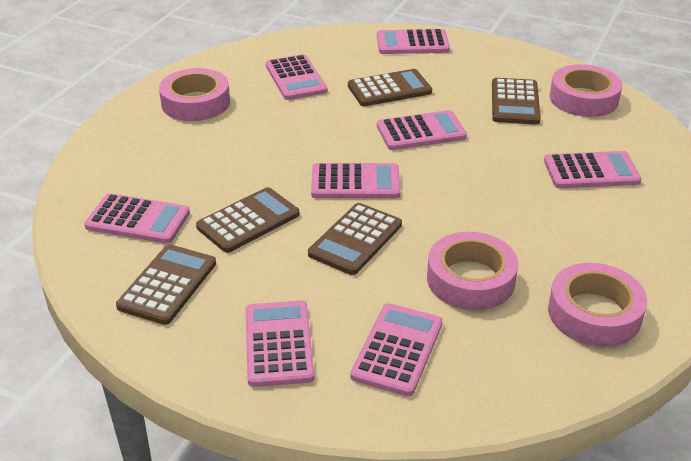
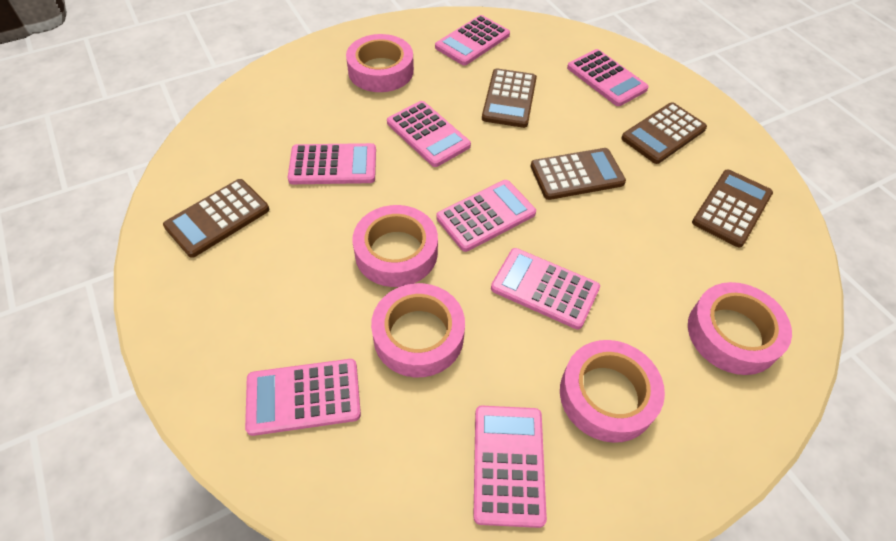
pink tape: 4 -> 5

